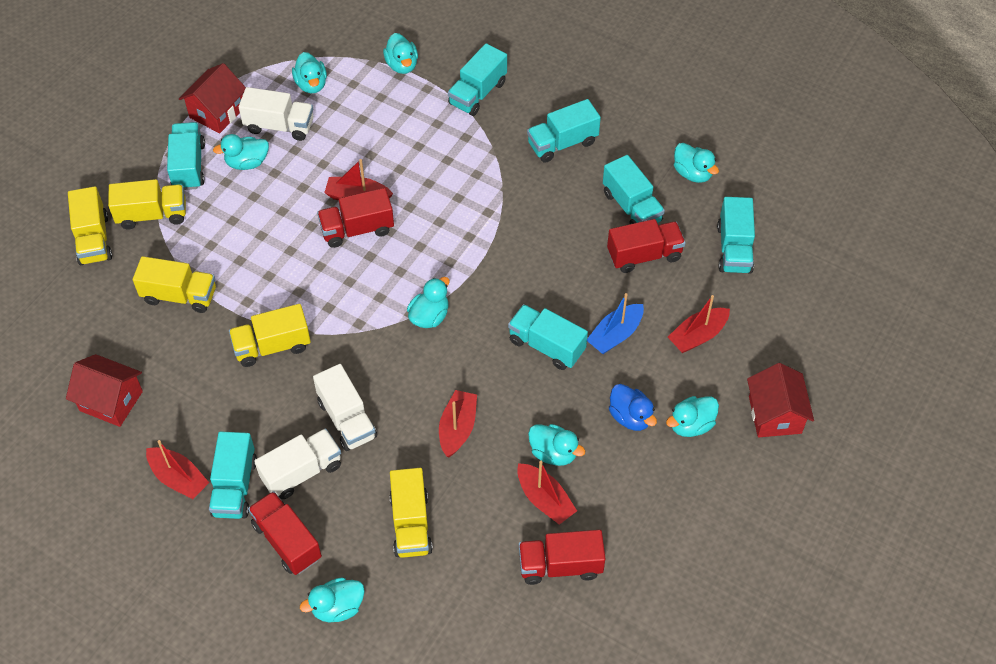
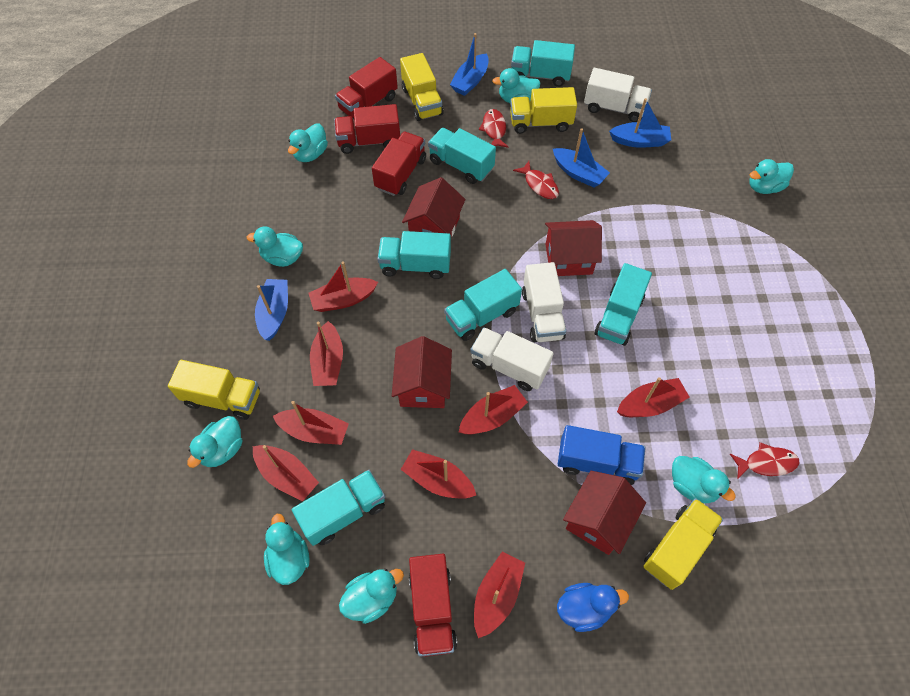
blue boat: 1 -> 4
blue truck: 0 -> 1
red boat: 5 -> 8
red fish: 0 -> 3
red house: 3 -> 4
turquoise truck: 7 -> 6
yellow truck: 5 -> 4

